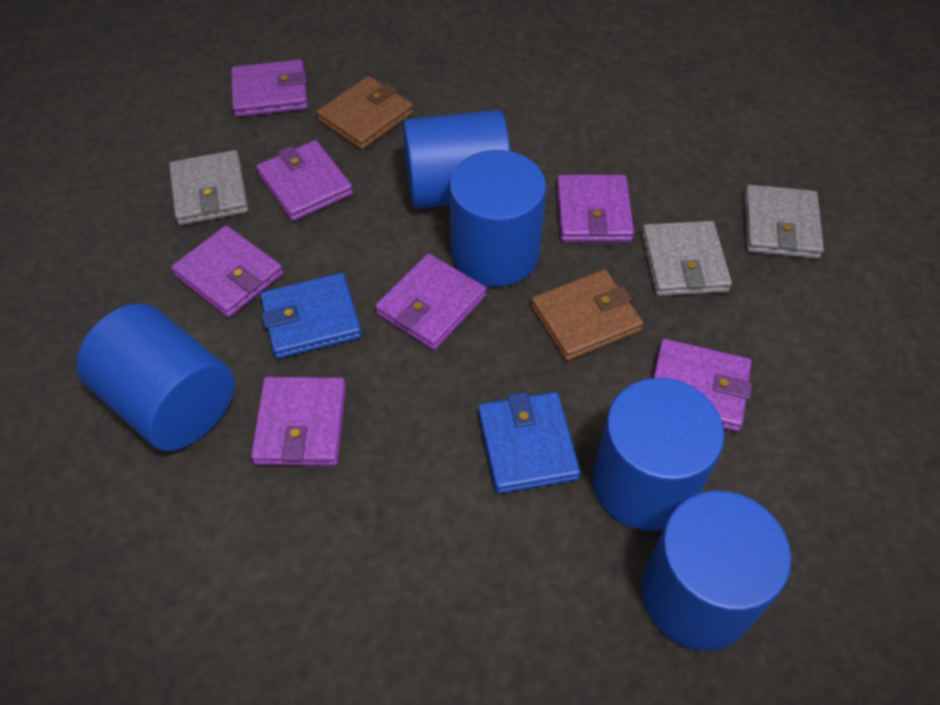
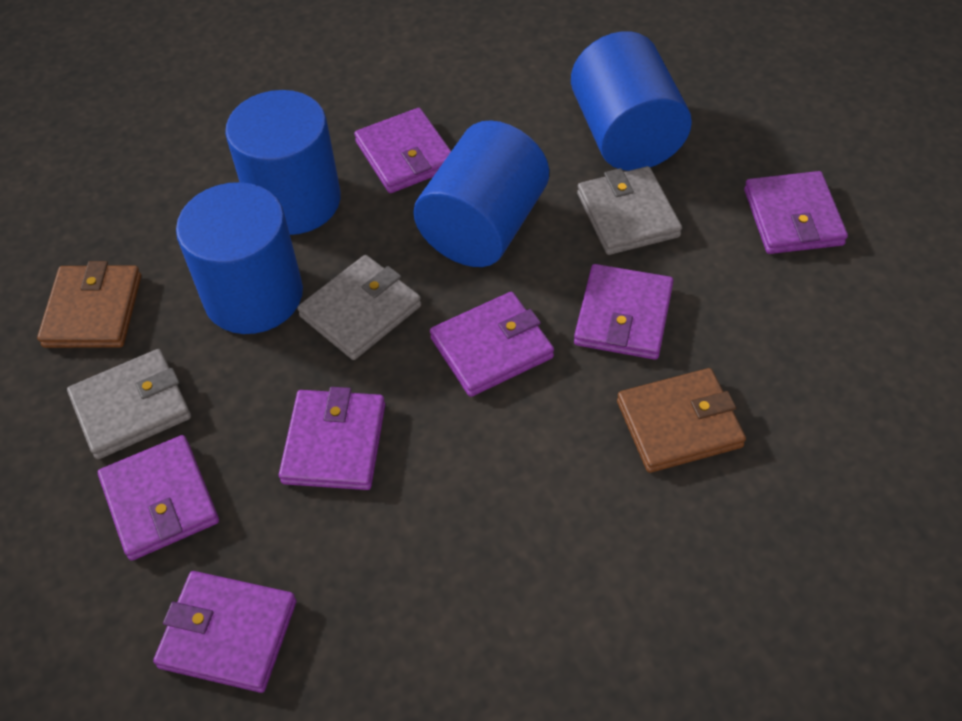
blue cylinder: 5 -> 4
blue wallet: 2 -> 0

